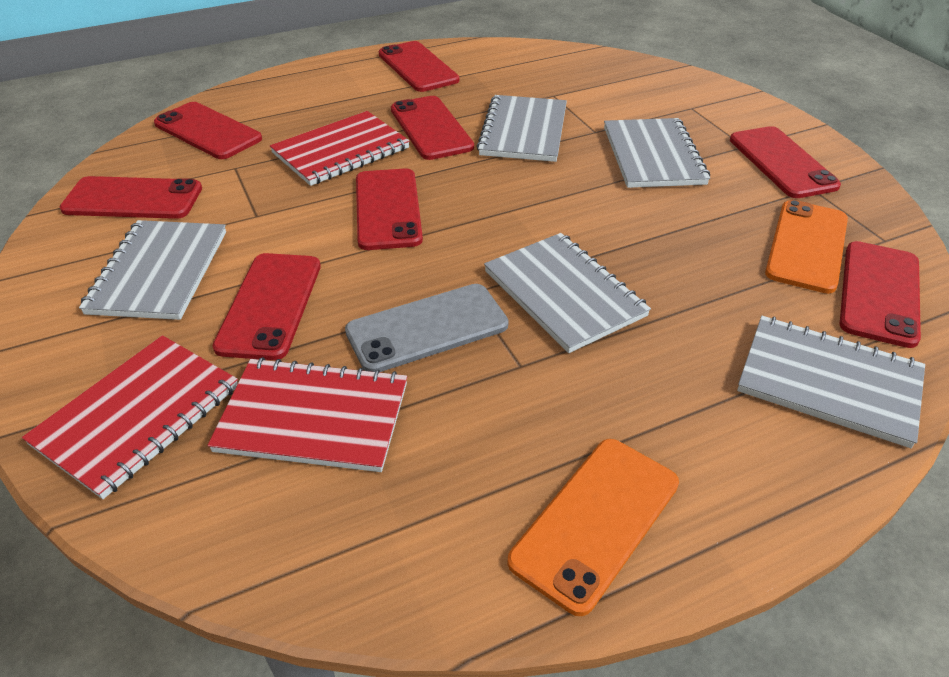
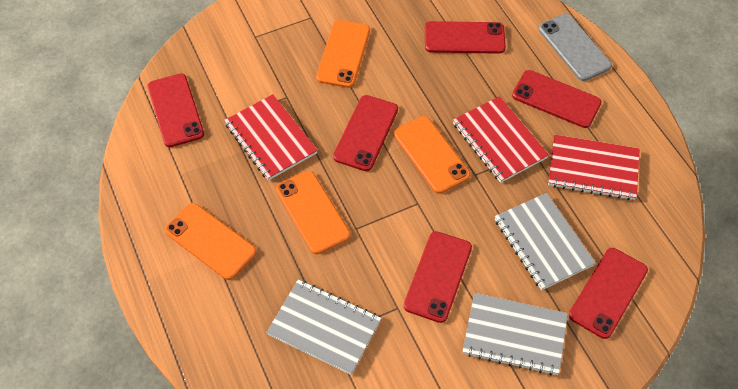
grey notebook: 5 -> 3
orange phone: 2 -> 4
red phone: 8 -> 6

